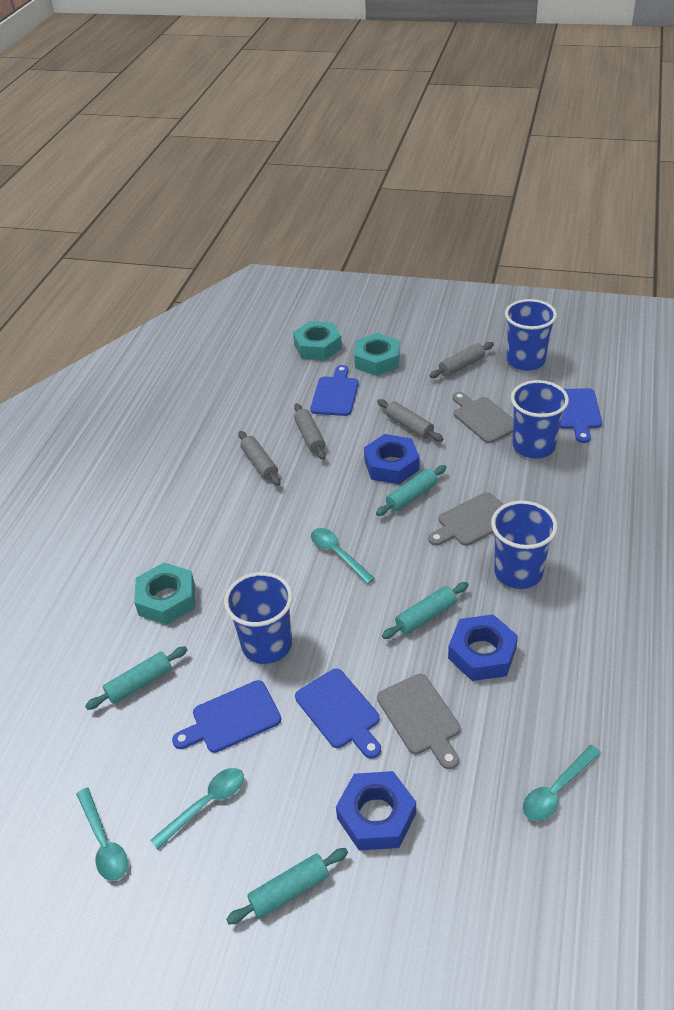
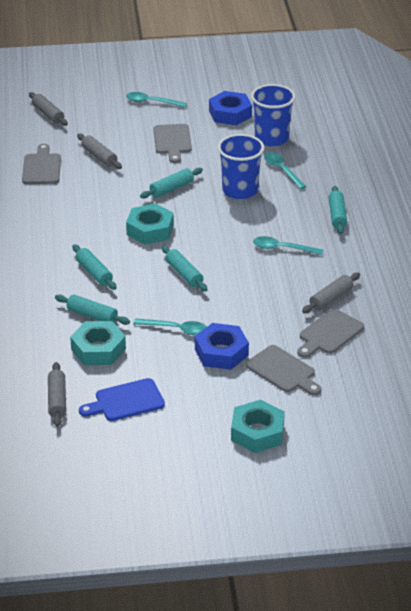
blue cup: 4 -> 2
blue cutting board: 4 -> 1
blue nut: 3 -> 2
grey cutting board: 3 -> 4
turquoise rolling pin: 4 -> 5

